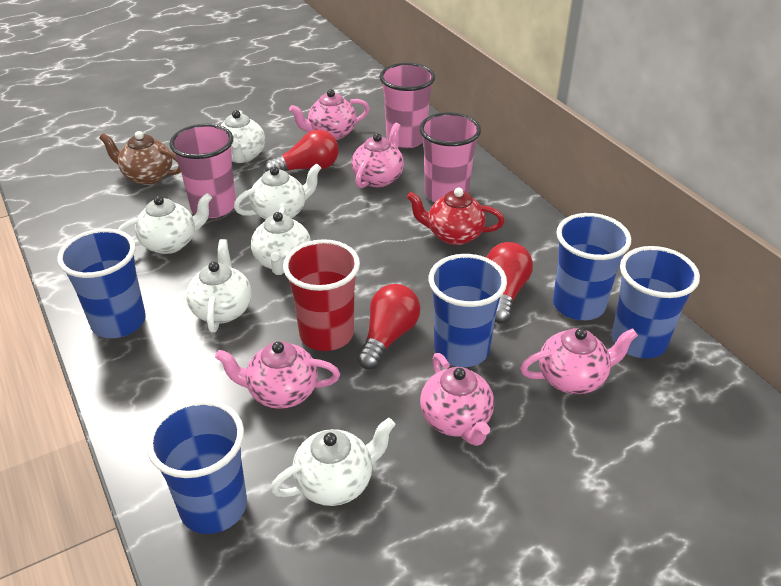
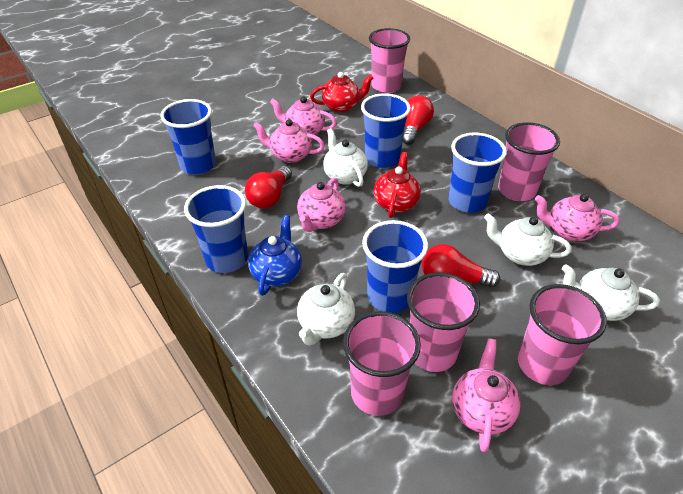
blue teapot: 0 -> 1
brown teapot: 1 -> 0
pink cup: 3 -> 5
red cup: 1 -> 0
red teapot: 1 -> 2
white teapot: 6 -> 4

